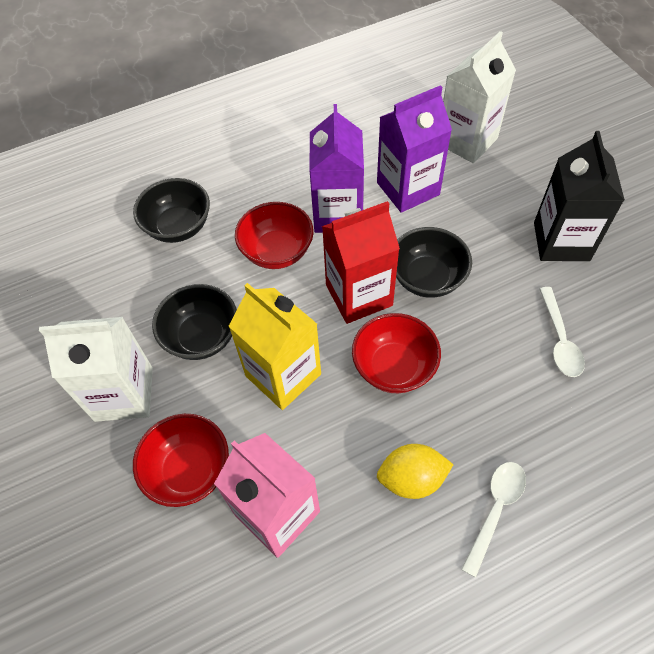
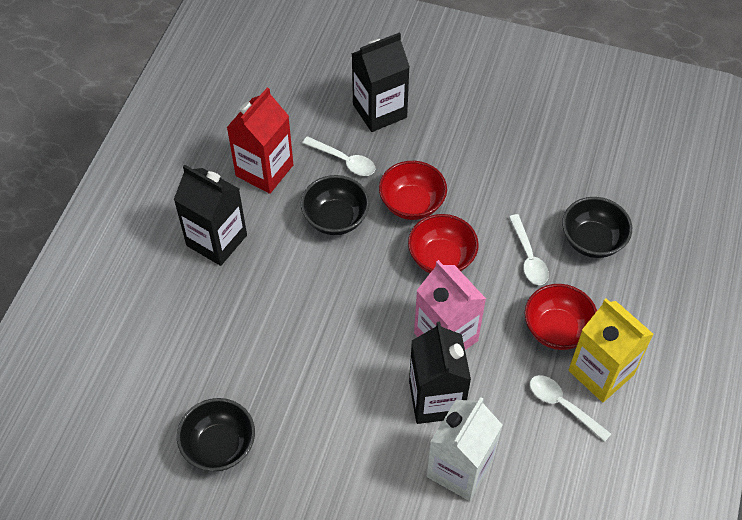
black carton: 1 -> 3
purple carton: 2 -> 0
white carton: 2 -> 1
white spoon: 2 -> 3
yellow lemon: 1 -> 0

